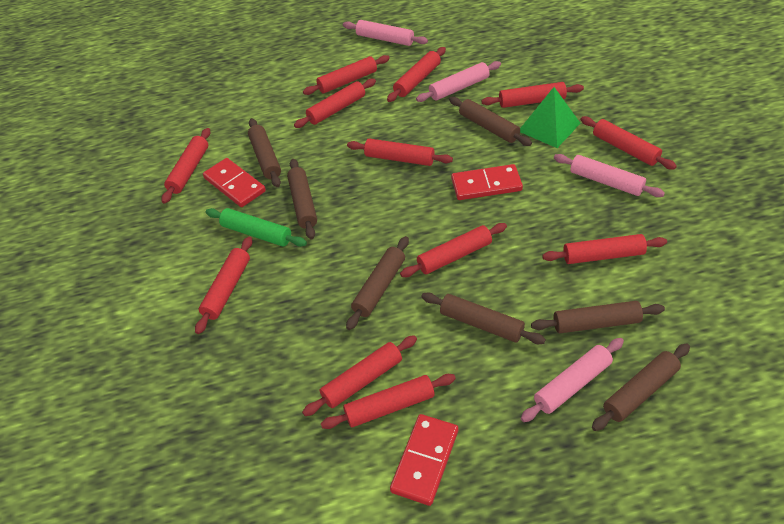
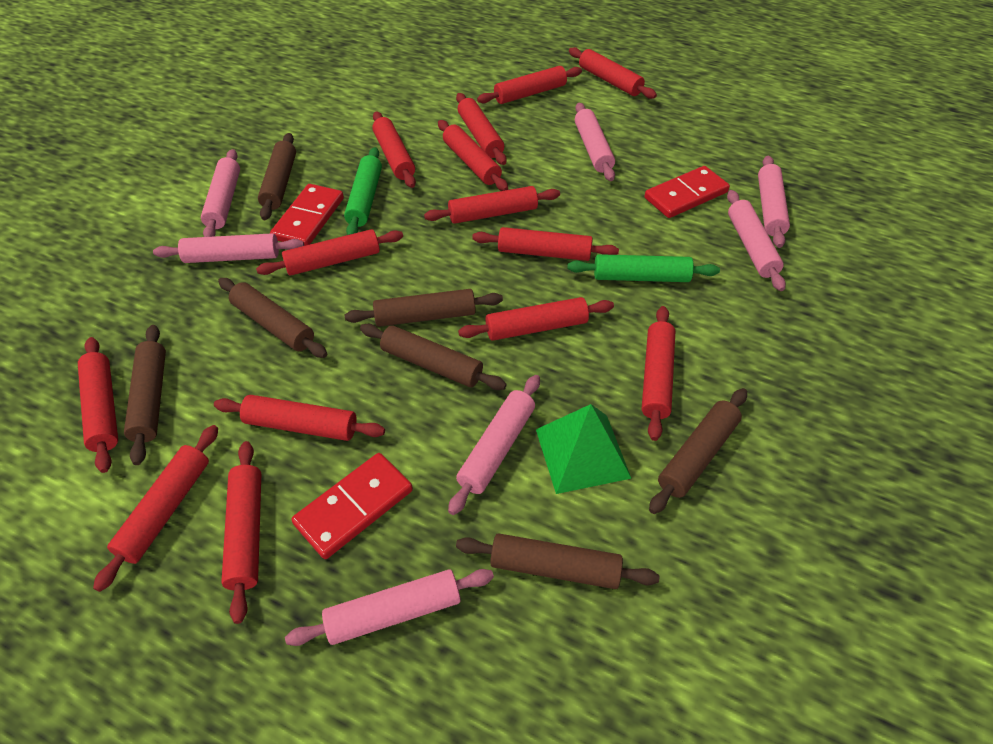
green rolling pin: 1 -> 2
pink rolling pin: 4 -> 7
red rolling pin: 12 -> 14

